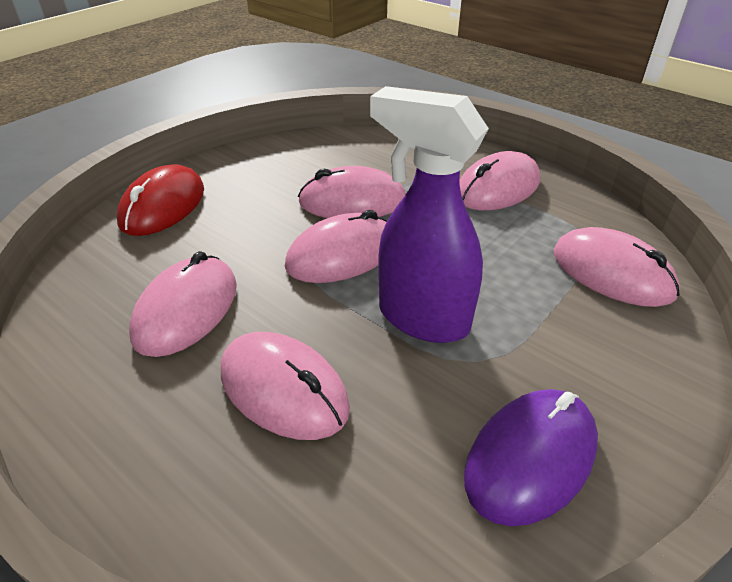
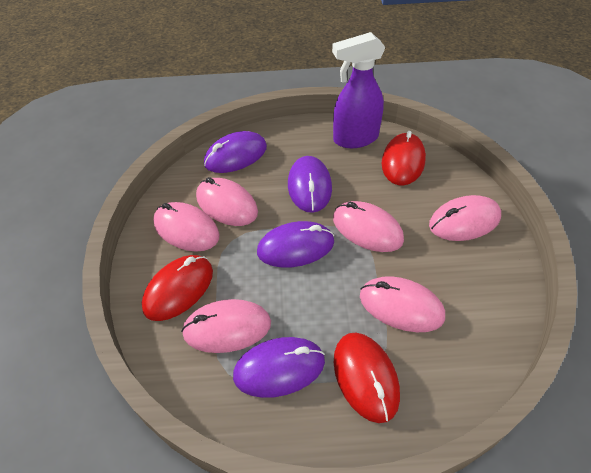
purple mouse: 1 -> 4
red mouse: 1 -> 3

